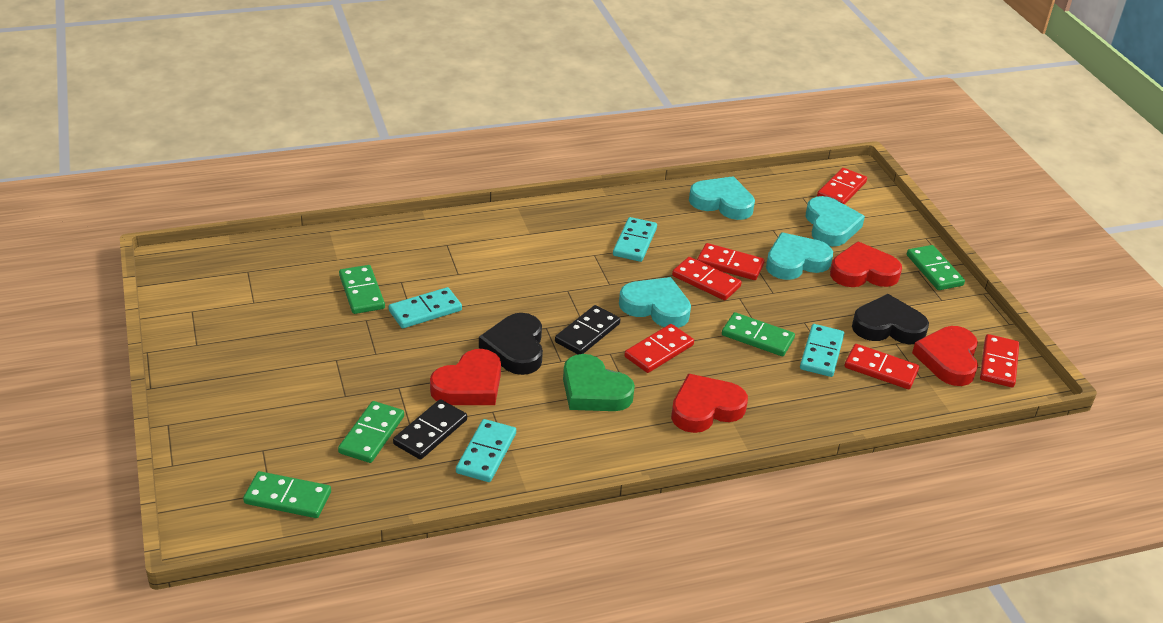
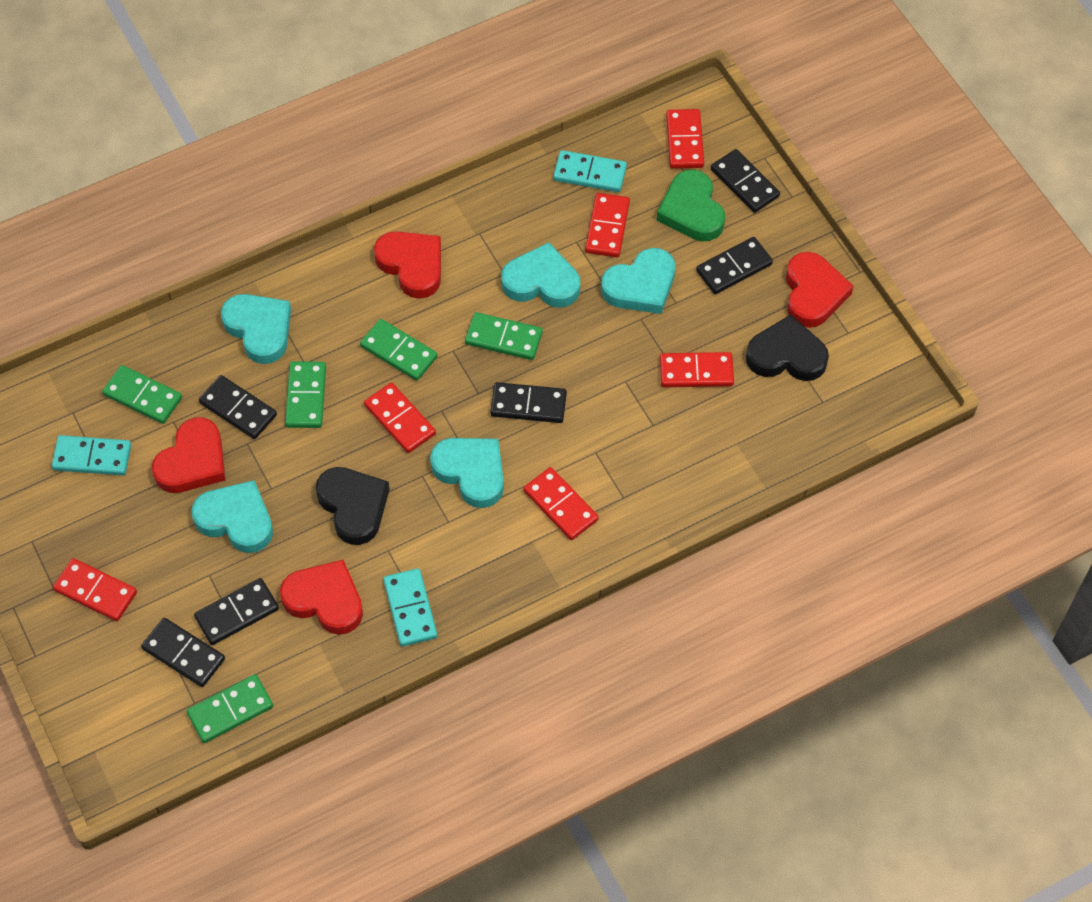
black domino: 2 -> 6
turquoise domino: 4 -> 3
turquoise heart: 4 -> 5

